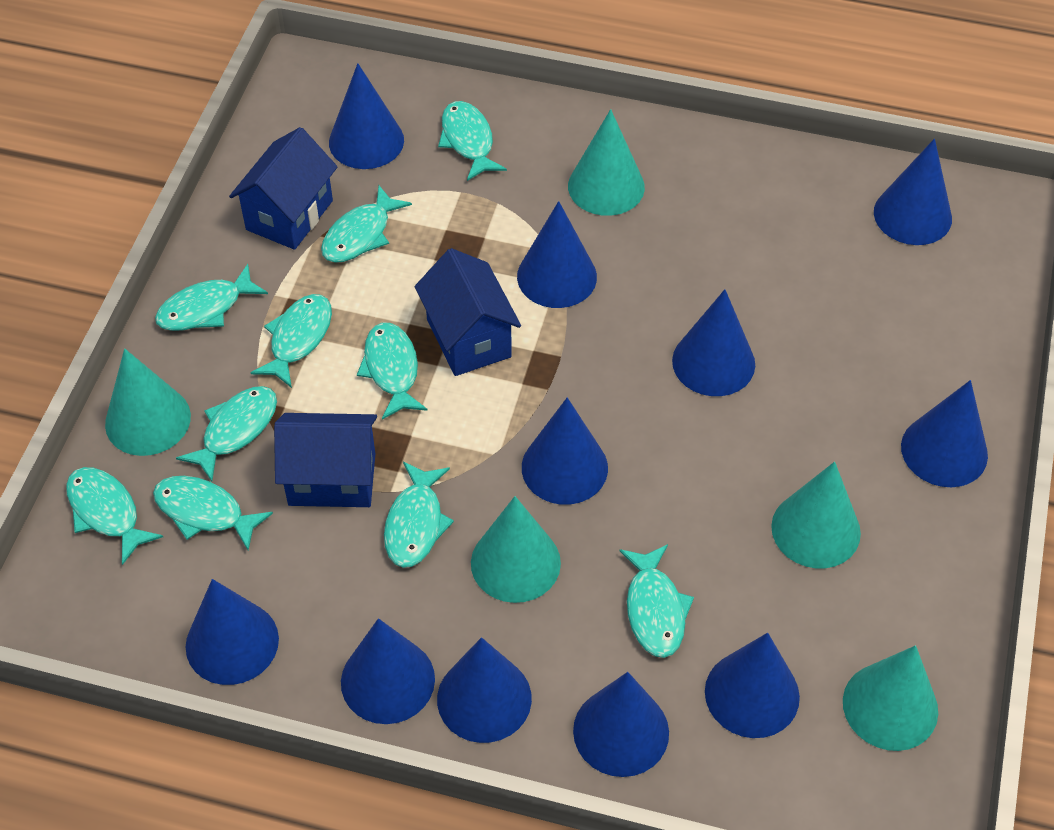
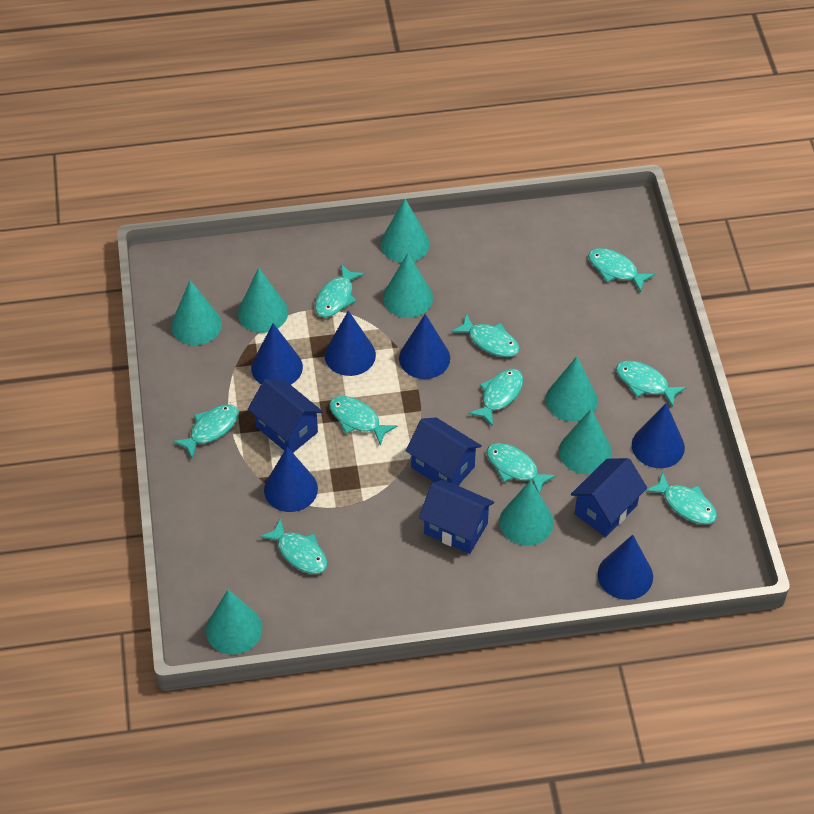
blue cone: 11 -> 6
blue house: 3 -> 4
turquoise cone: 5 -> 8

